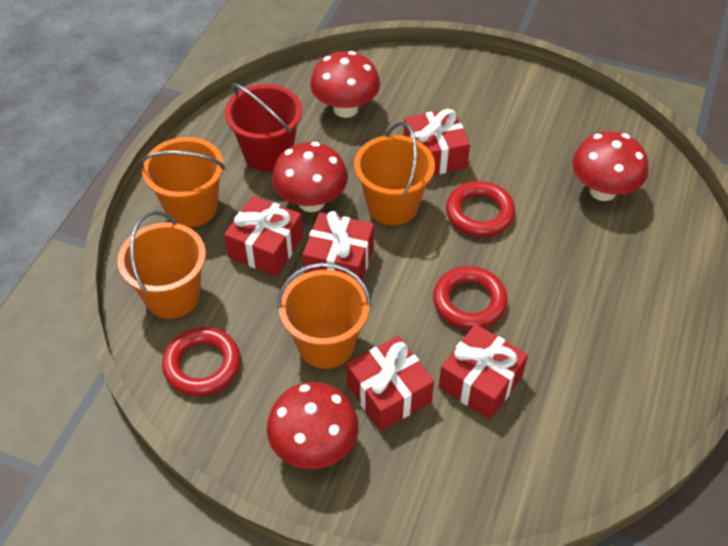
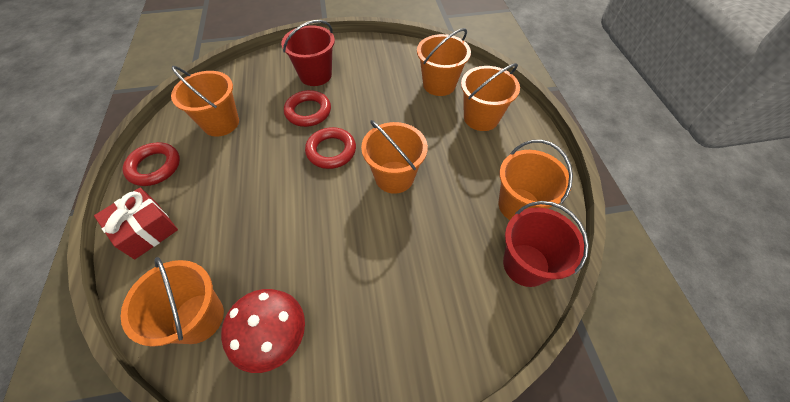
orange bucket: 4 -> 6
red bucket: 1 -> 2
red gift: 5 -> 1
red mushroom: 4 -> 1

